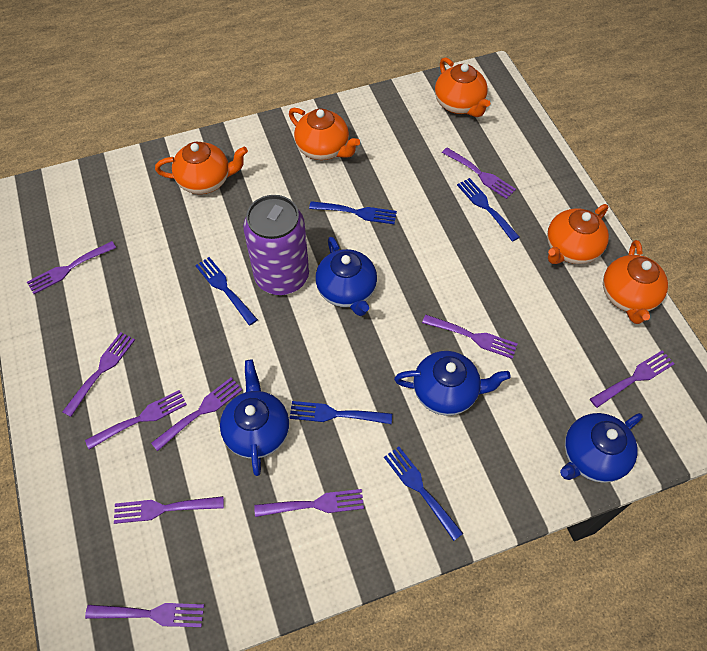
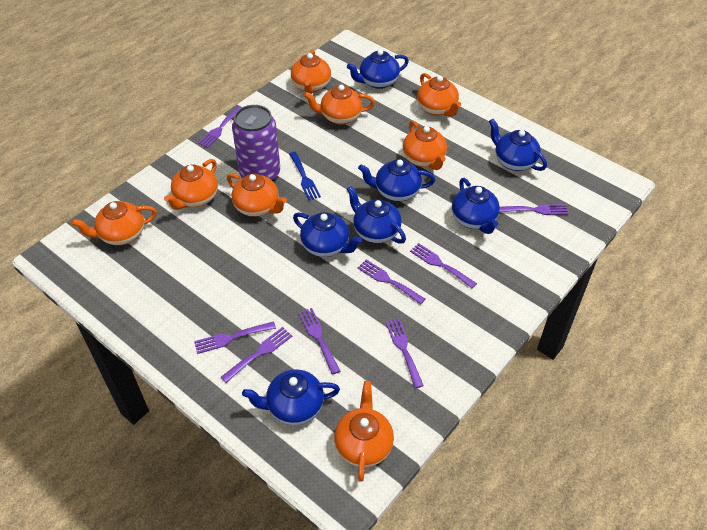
blue fork: 5 -> 1
blue teapot: 4 -> 7
orange teapot: 5 -> 8
purple fork: 10 -> 8

